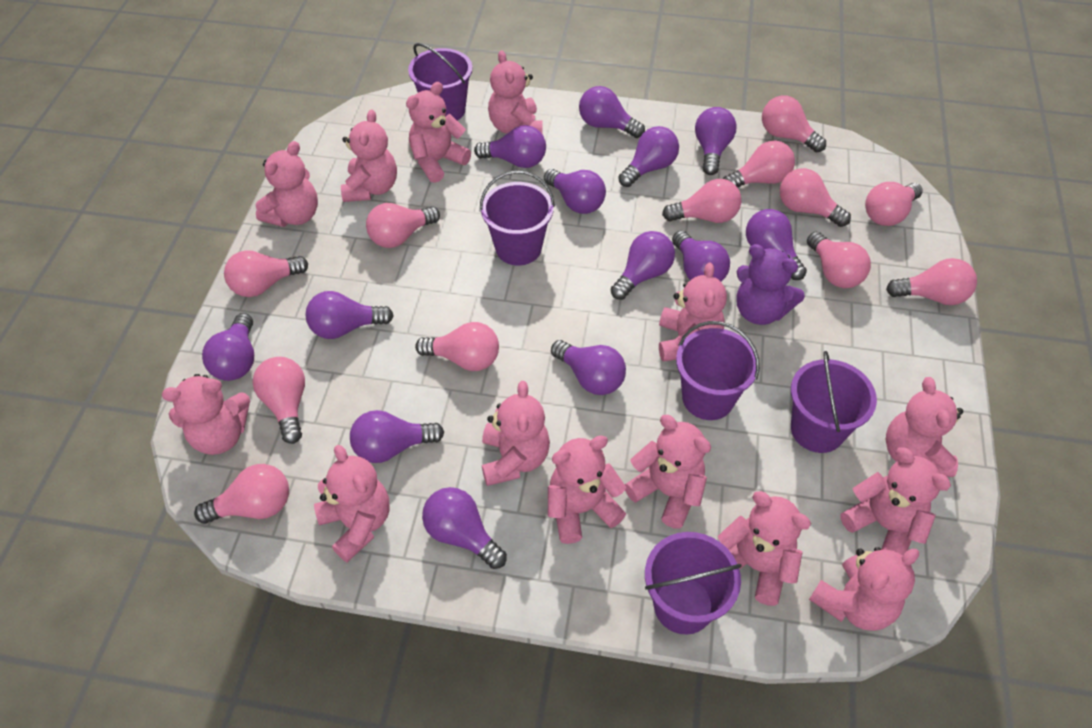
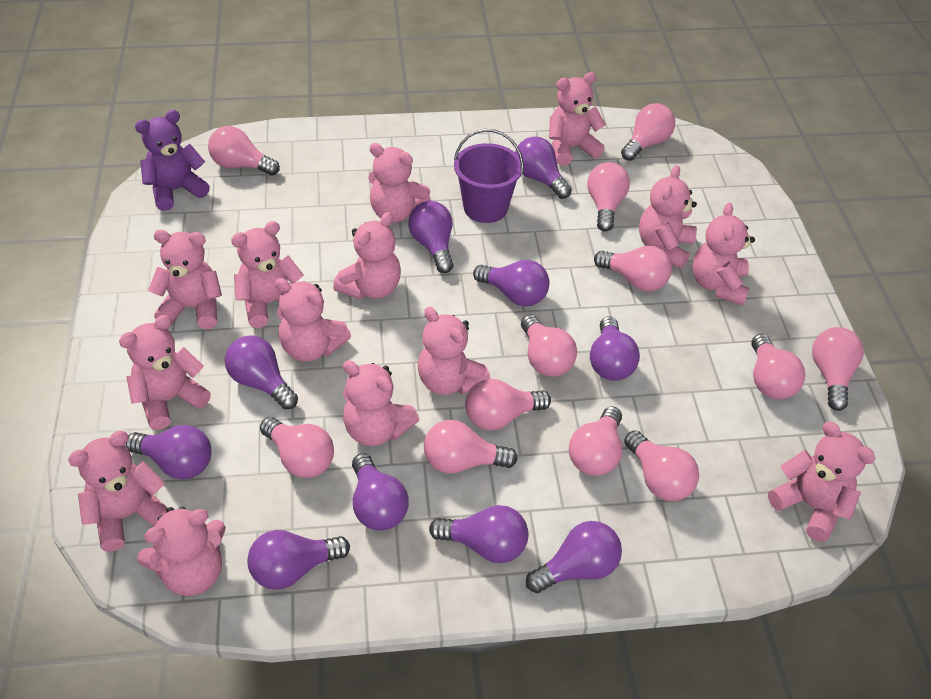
purple bucket: 5 -> 1
purple light bulb: 13 -> 10

